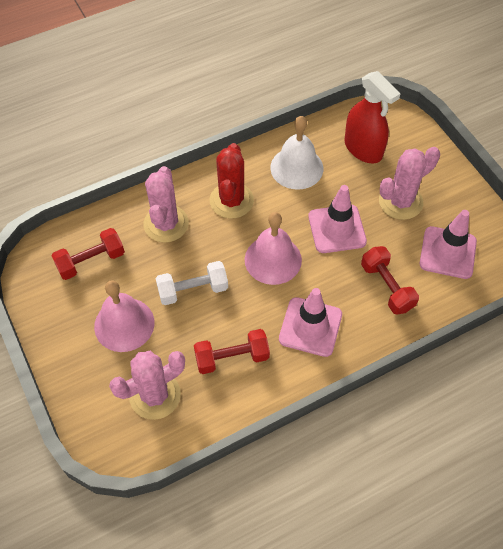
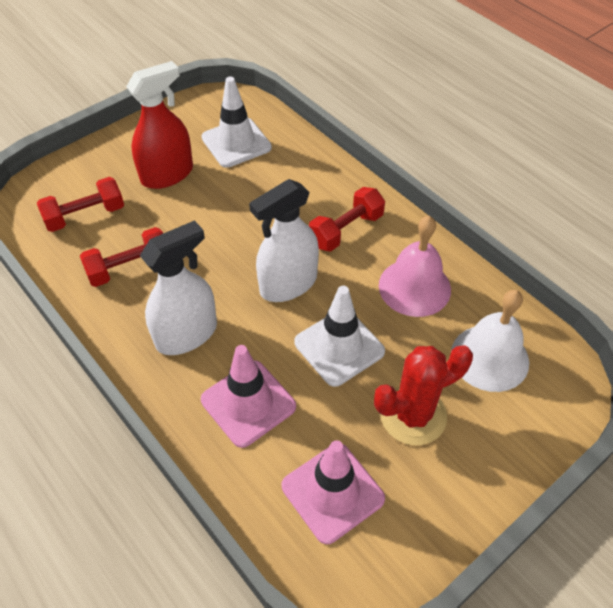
pink bell: 2 -> 1
pink cactus: 3 -> 0
pink traffic cone: 3 -> 2
white dumbbell: 1 -> 0
white spray bottle: 0 -> 2
white traffic cone: 0 -> 2

